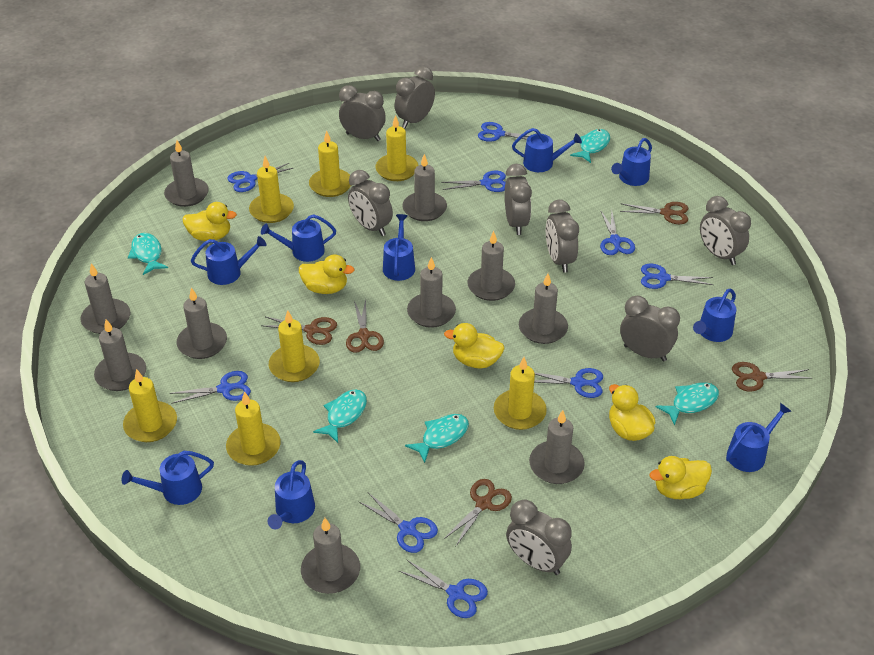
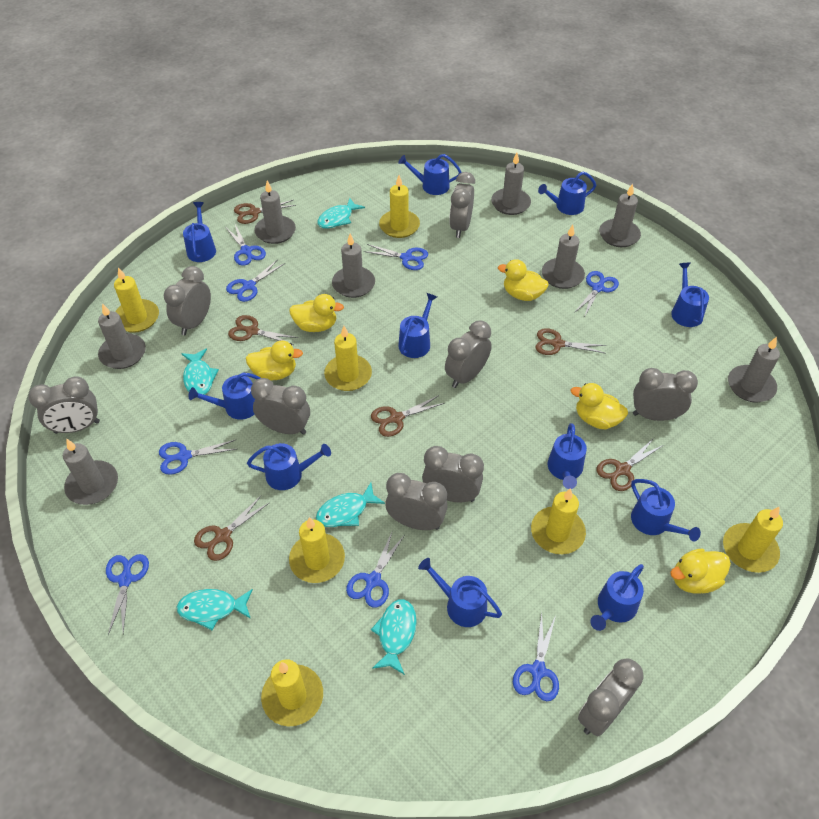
blue scissors: 9 -> 8
blue watering can: 9 -> 11
brown scissors: 5 -> 6
grey candle: 10 -> 8
grey clock: 8 -> 9

